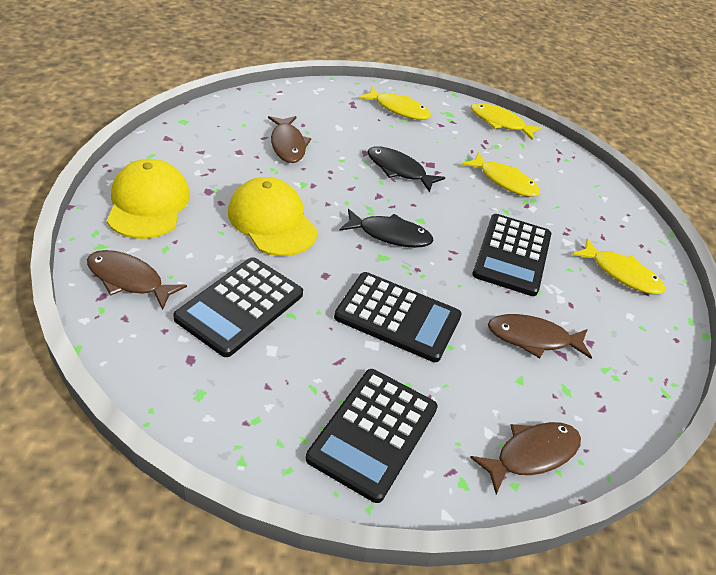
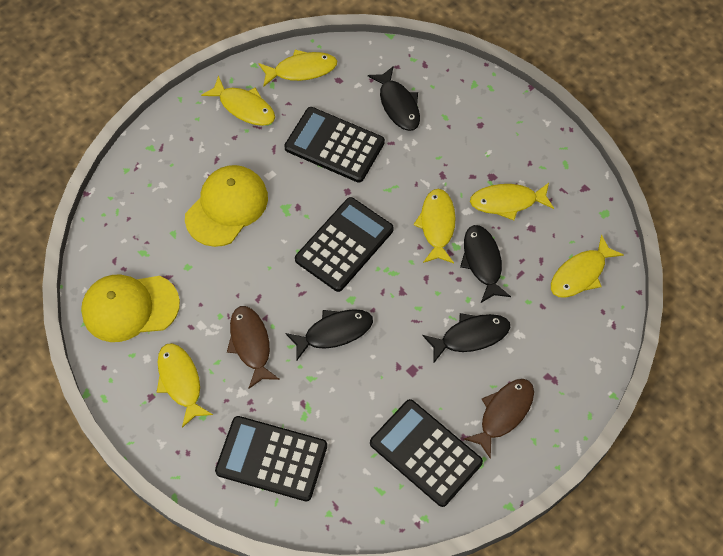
black fish: 2 -> 4
brown fish: 4 -> 2
yellow fish: 4 -> 6

